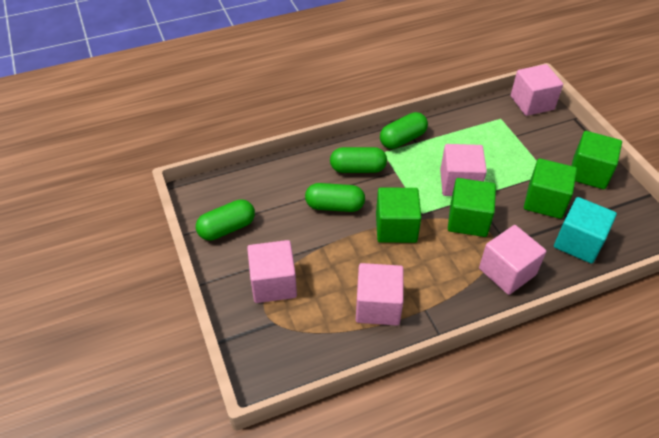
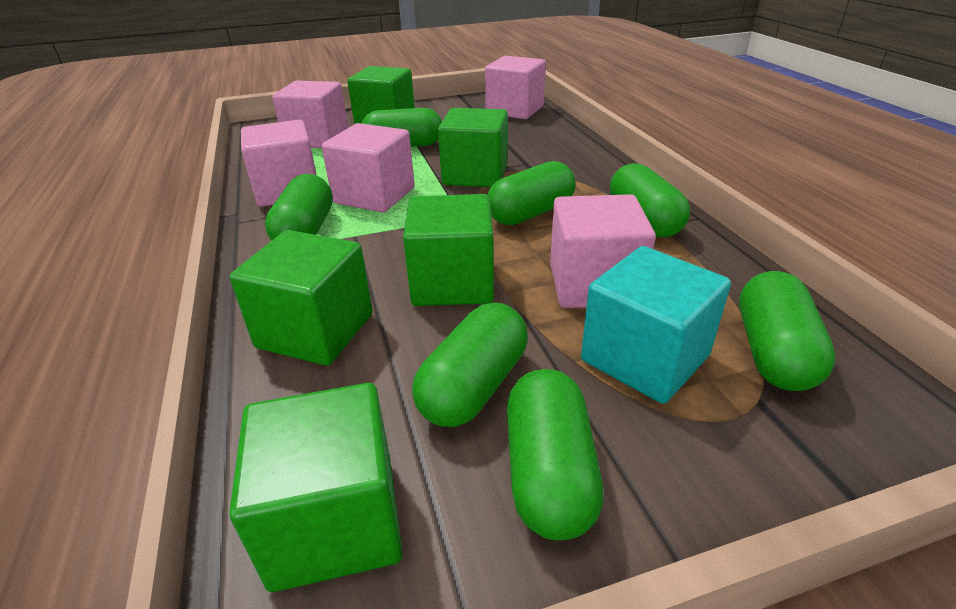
green capsule: 4 -> 7
green cube: 4 -> 5

